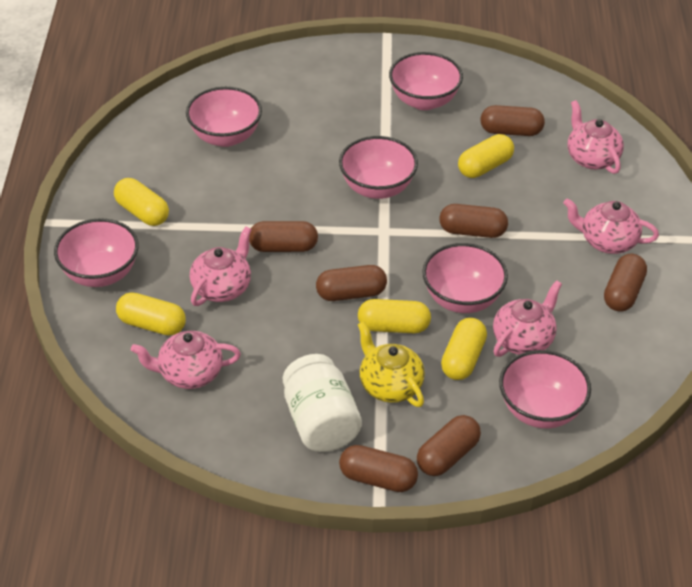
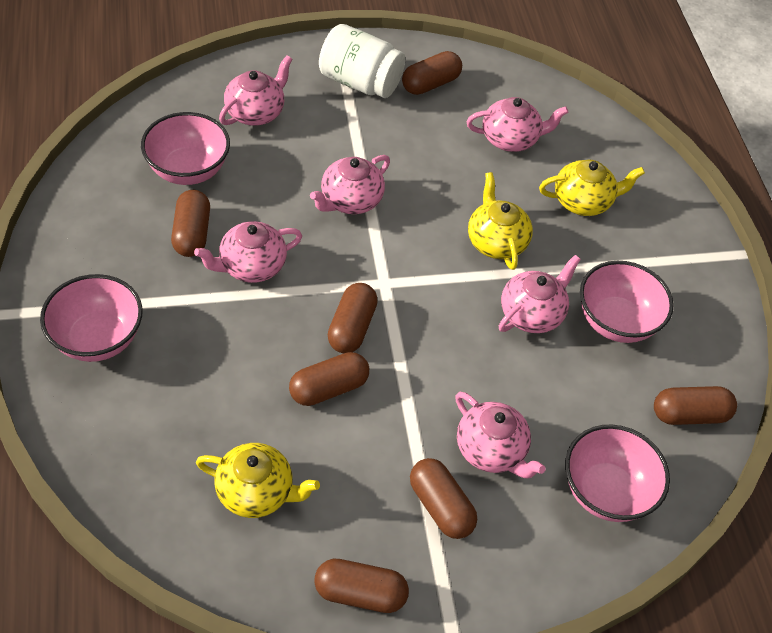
pink bowl: 6 -> 4
pink teapot: 5 -> 6
yellow capsule: 5 -> 0
yellow teapot: 1 -> 3

